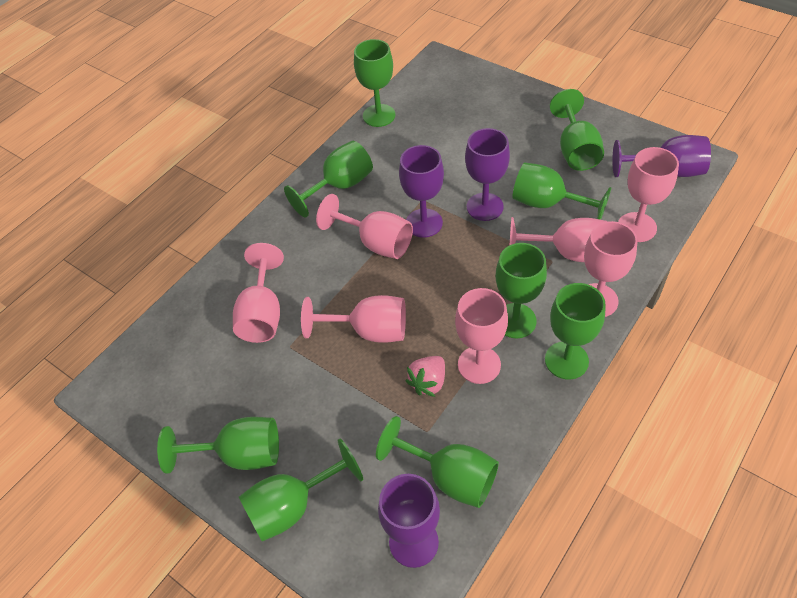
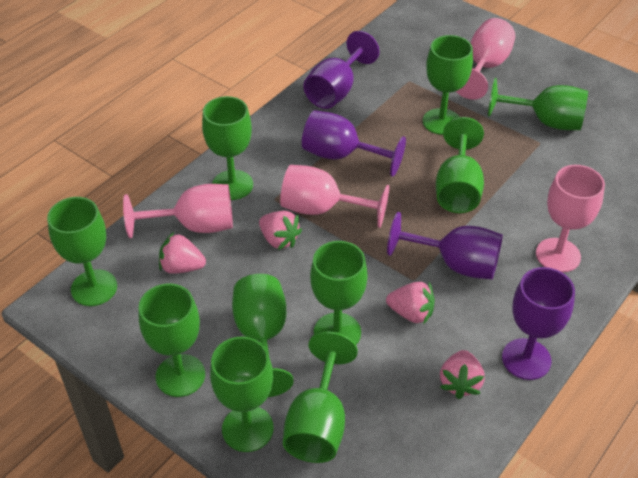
green goblet: 9 -> 10
pink goblet: 7 -> 4
pink strawberry: 1 -> 4

